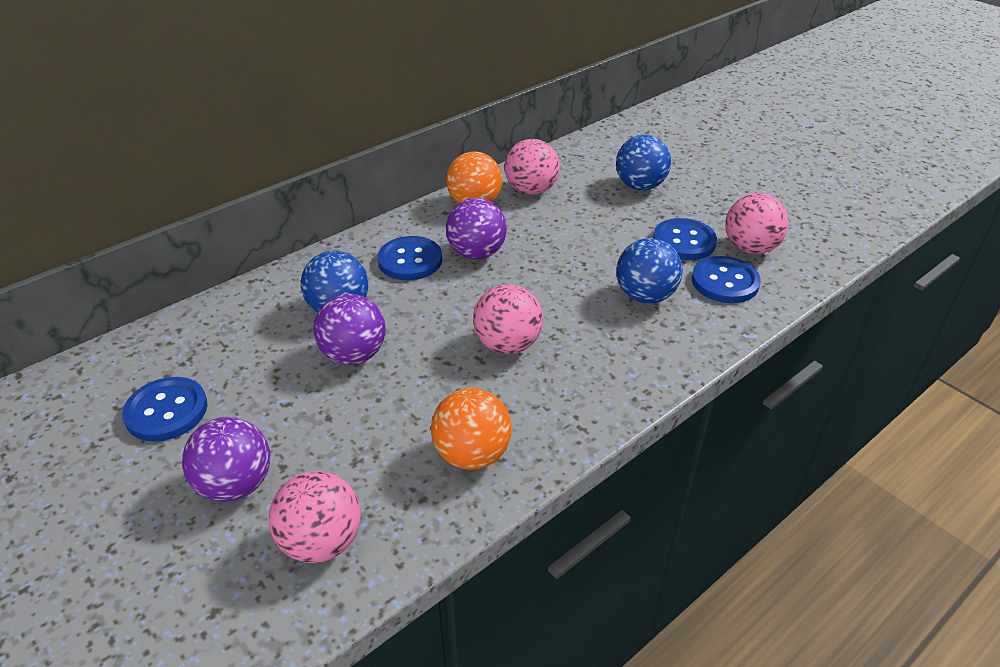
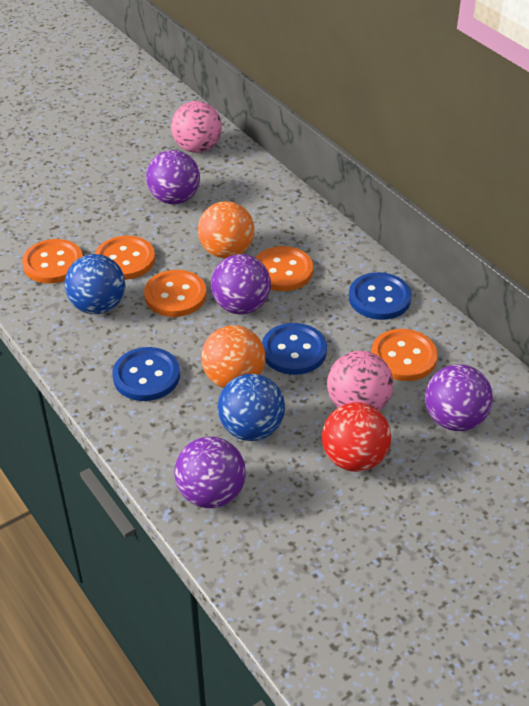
blue ball: 3 -> 2
blue button: 4 -> 3
orange button: 0 -> 5
pink ball: 4 -> 2
purple ball: 3 -> 4
red ball: 0 -> 1

